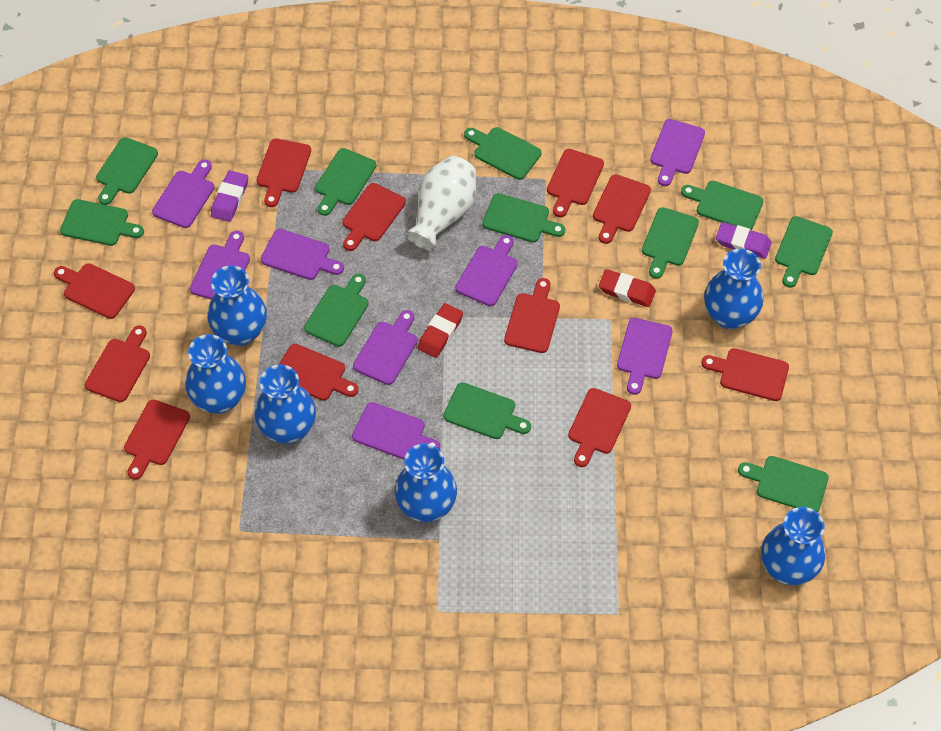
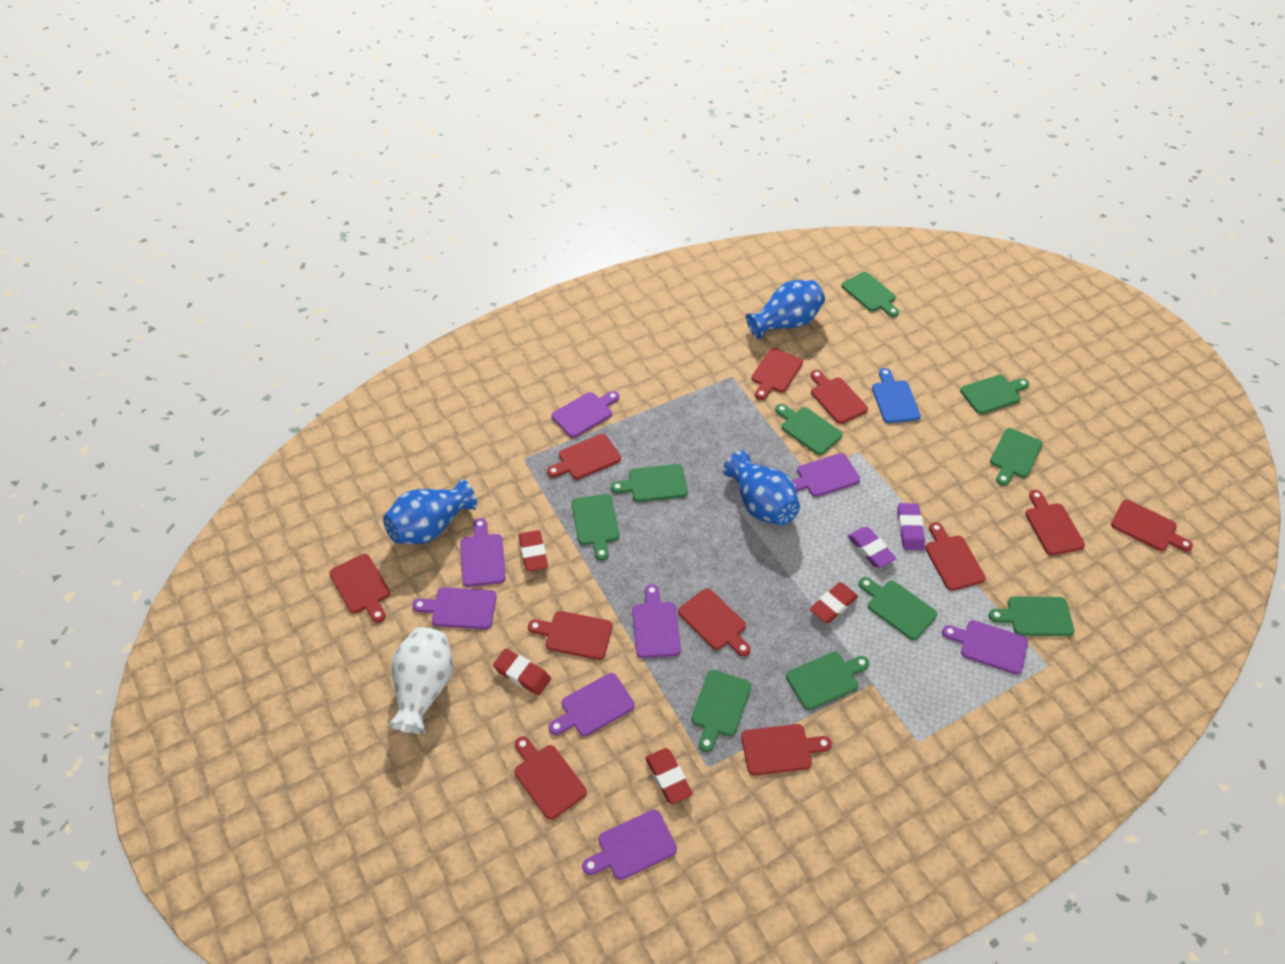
blue cutting board: 0 -> 1
blue vase: 6 -> 3
green cutting board: 11 -> 10
red eraser: 2 -> 4

